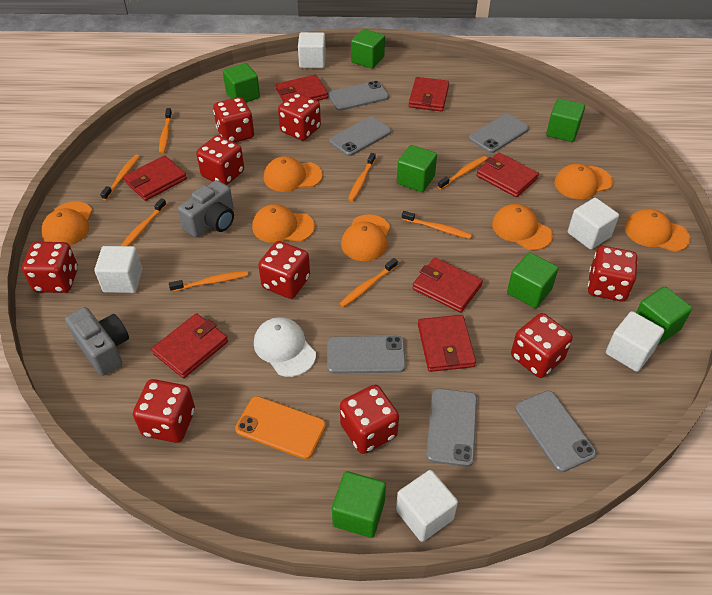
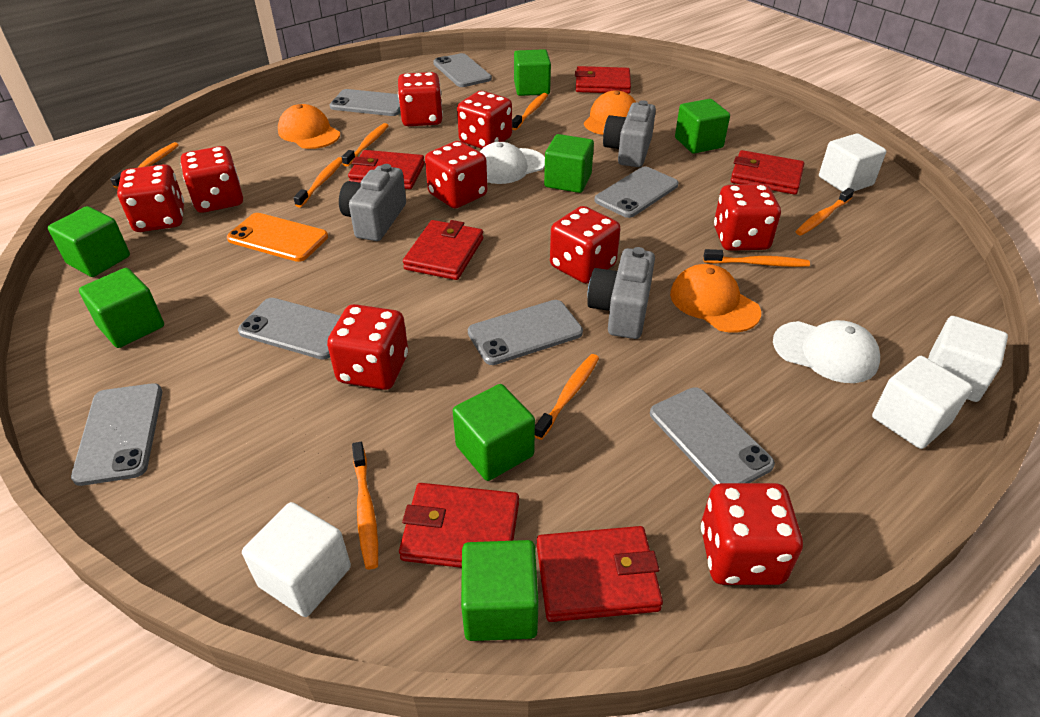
grey camera: 2 -> 3
grey phone: 6 -> 7
orange cap: 7 -> 3
red wallet: 7 -> 6
white cap: 1 -> 2
white cube: 5 -> 4

